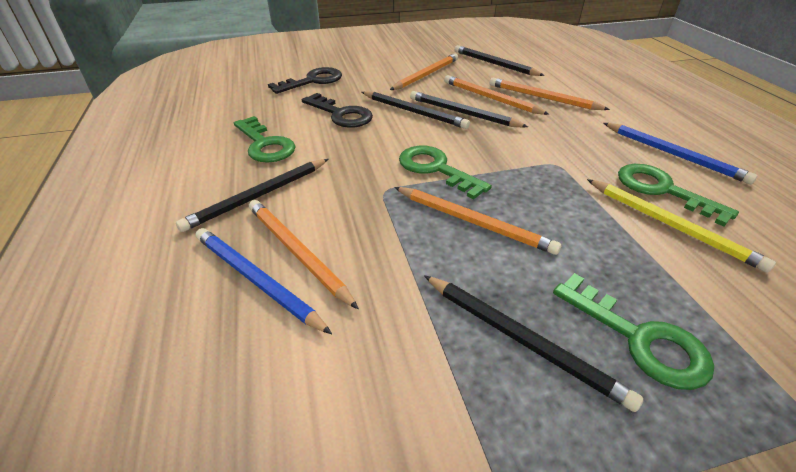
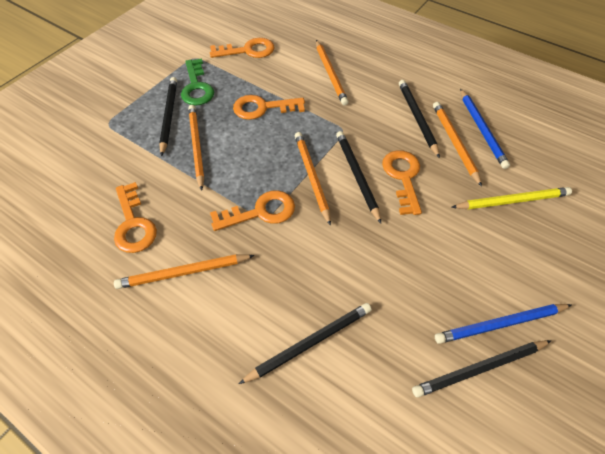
black key: 2 -> 0
green key: 4 -> 1
orange key: 0 -> 5

